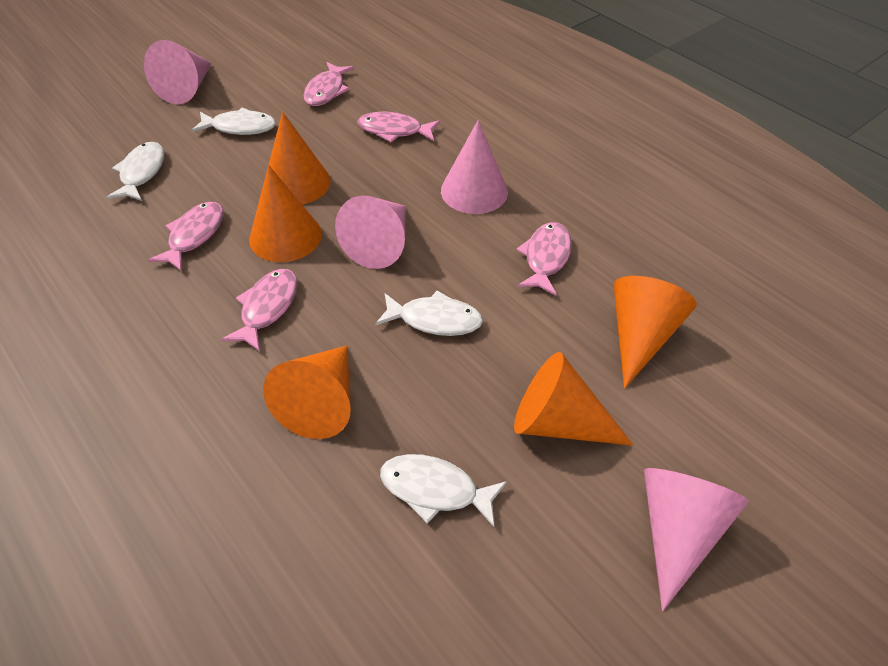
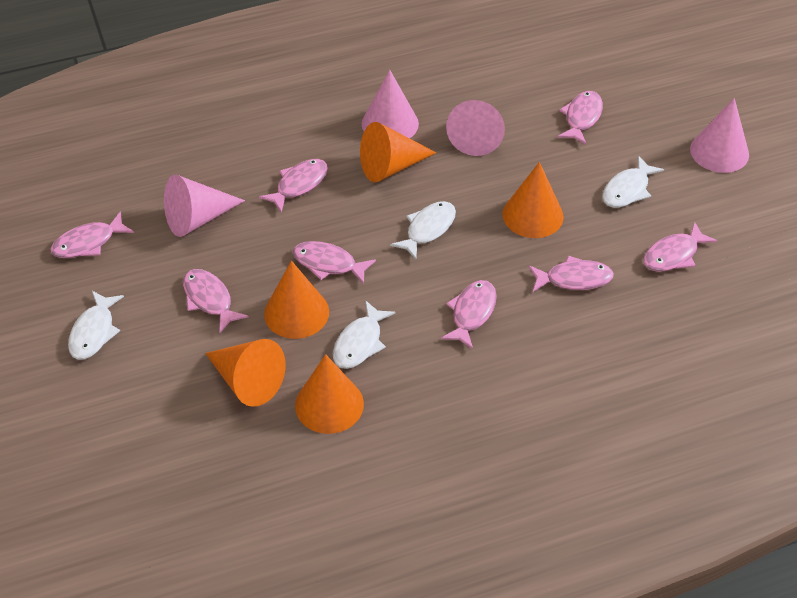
pink fish: 5 -> 8

